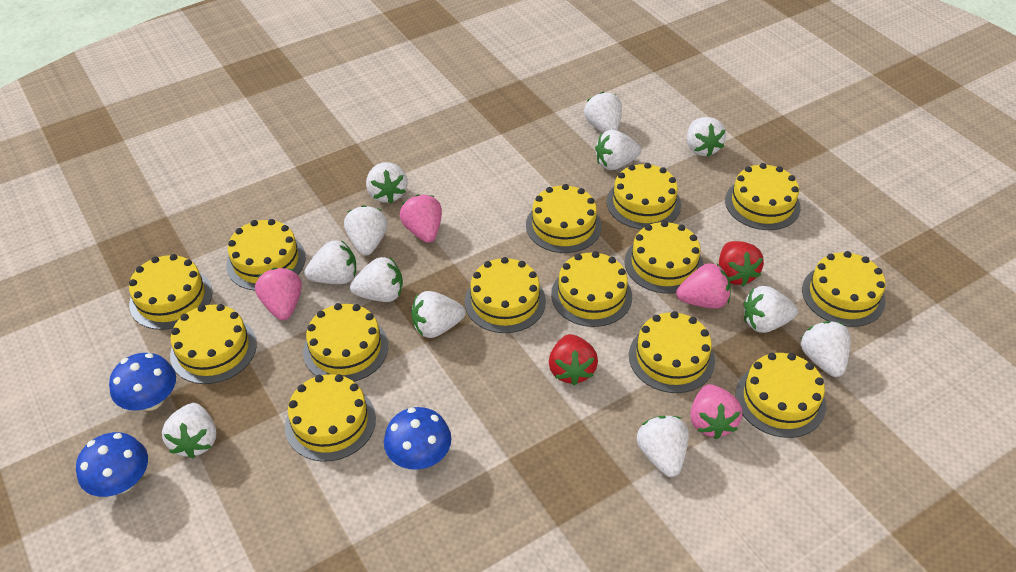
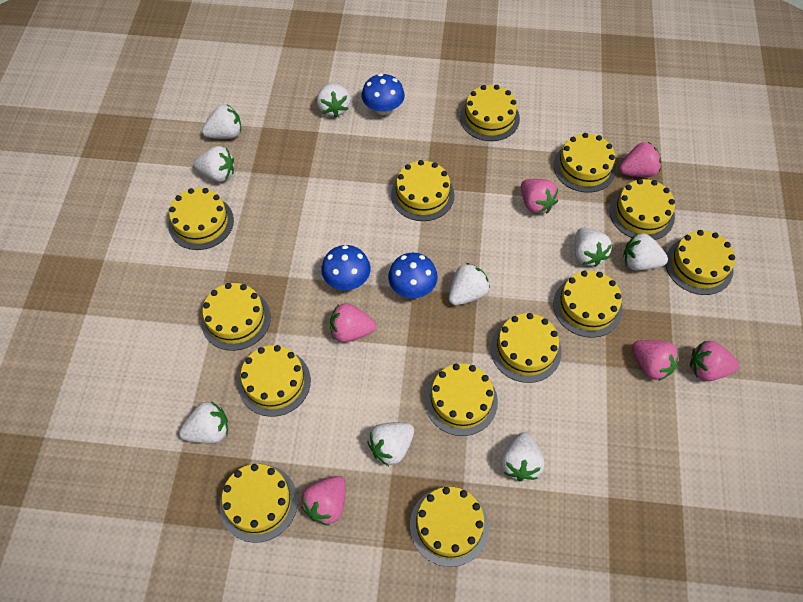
pink strawberry: 4 -> 6
red strawberry: 2 -> 0
white strawberry: 12 -> 9
yellow cake: 14 -> 13

